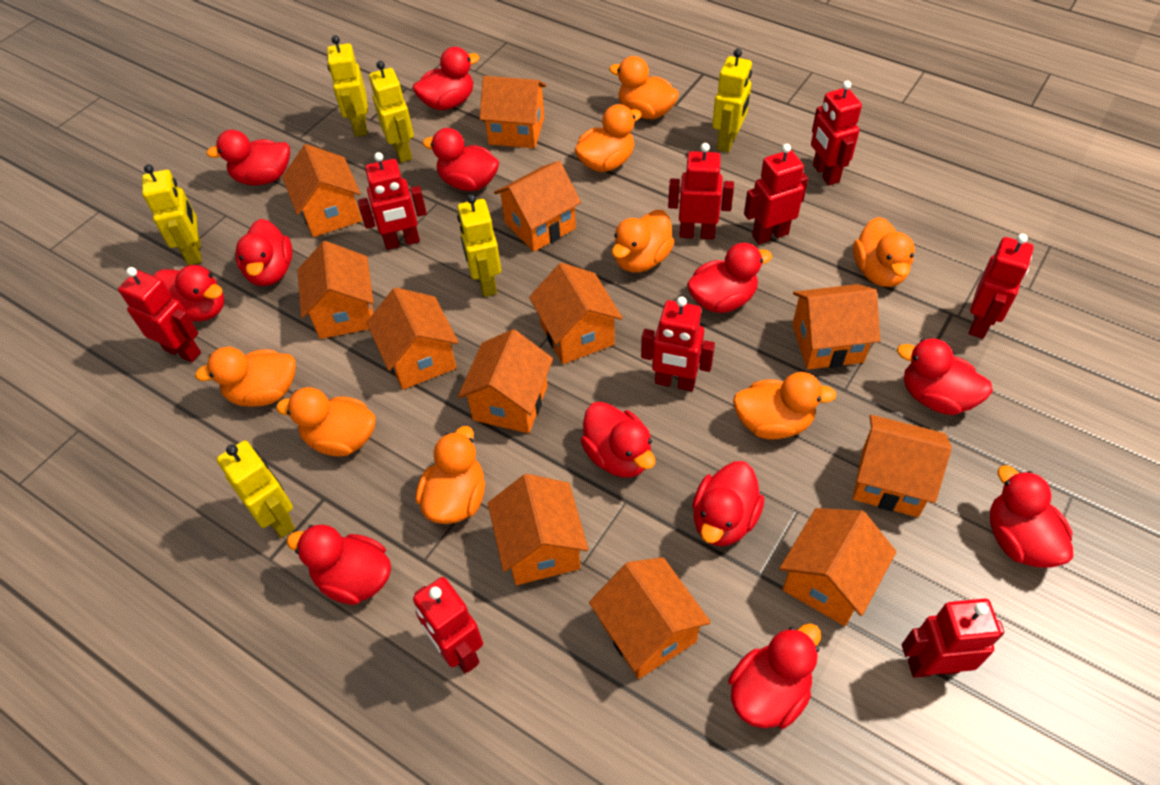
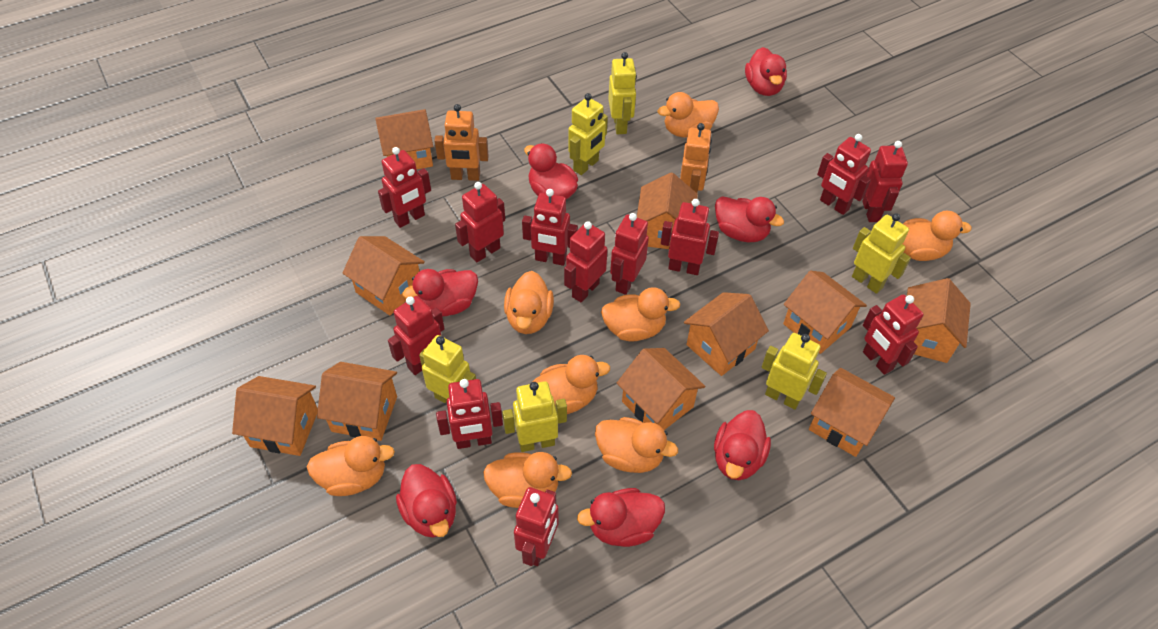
orange house: 12 -> 10
orange robot: 0 -> 2
red duck: 12 -> 7
red robot: 9 -> 12

